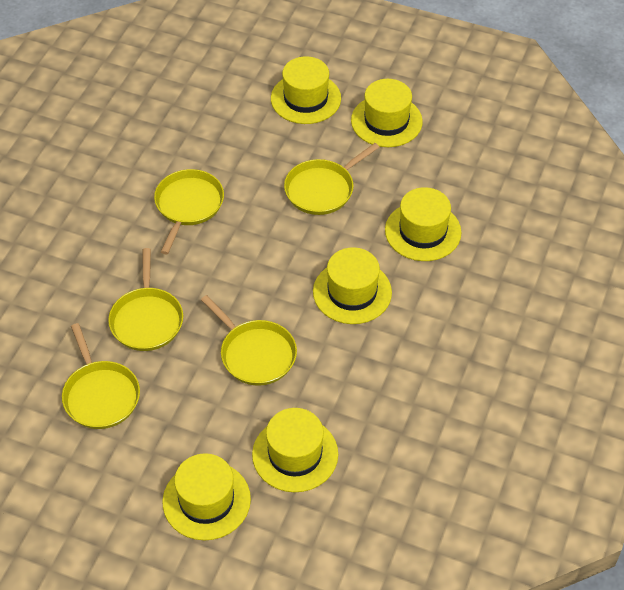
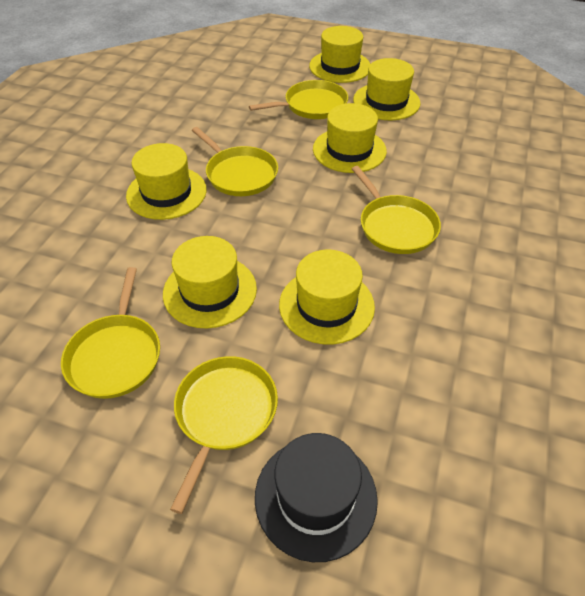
black hat: 0 -> 1

